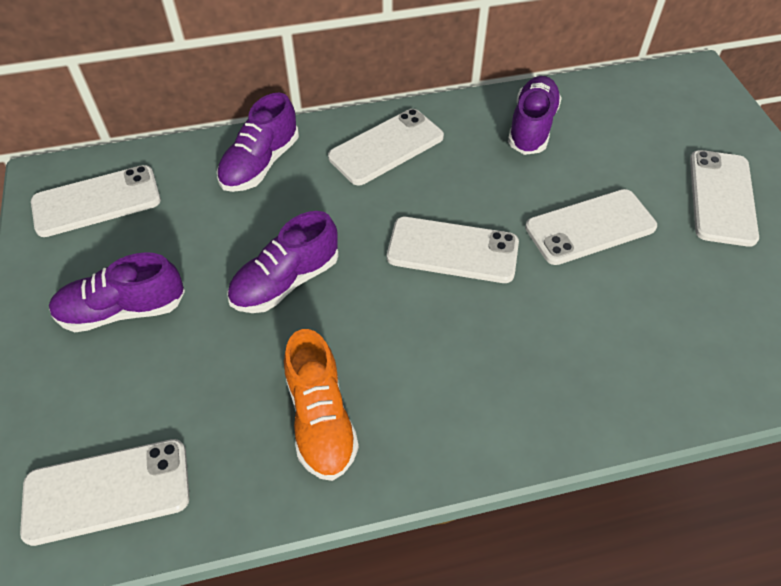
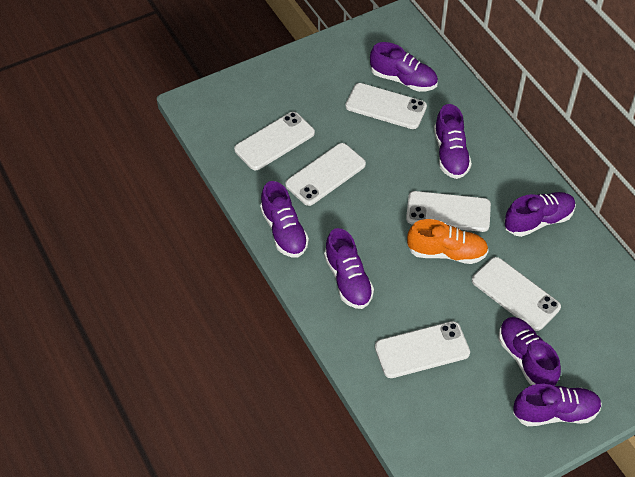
purple shoe: 4 -> 7

